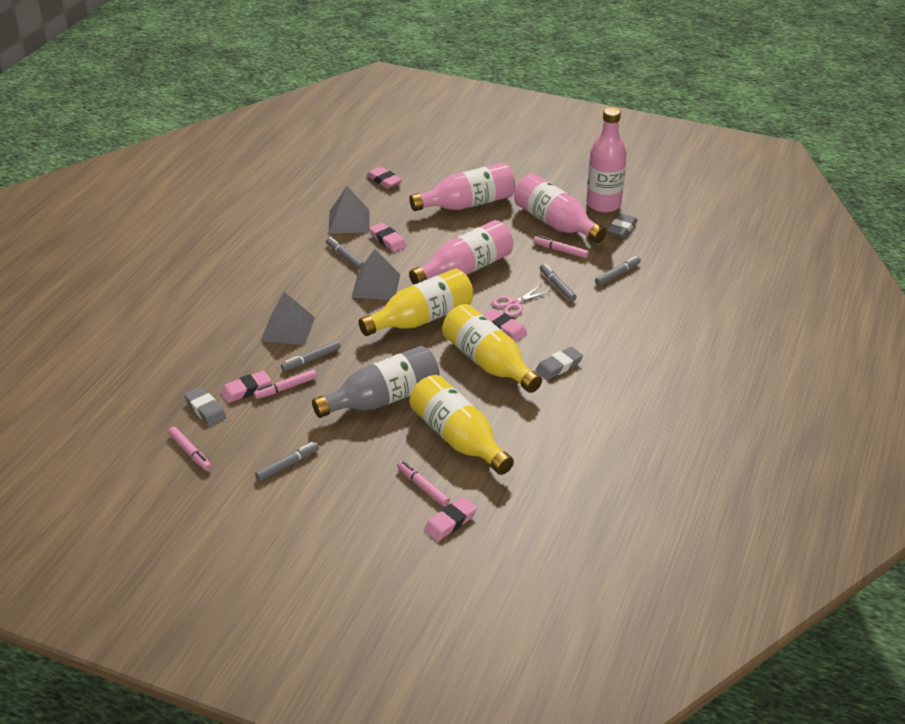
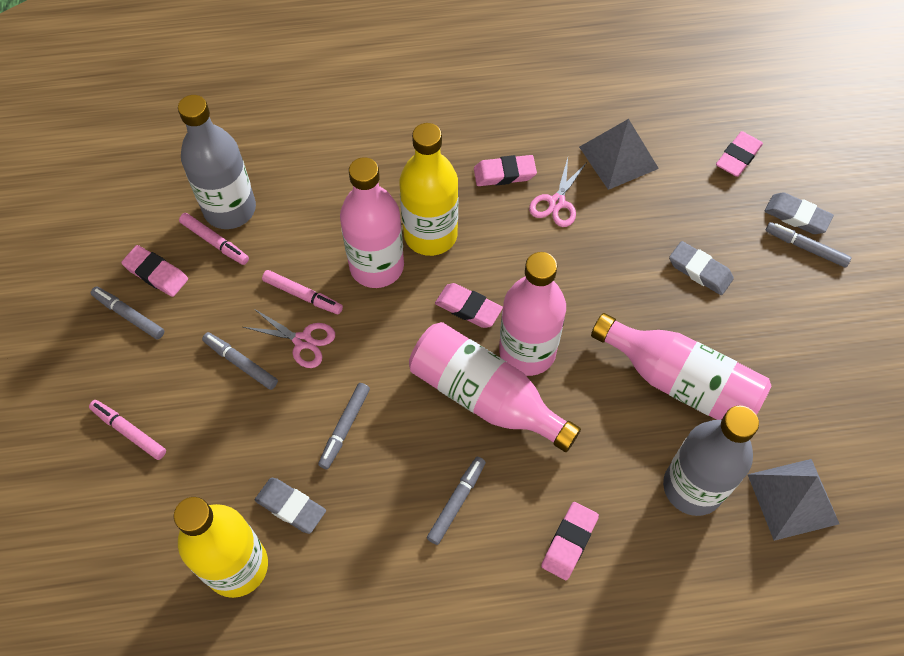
grey bottle: 1 -> 2
grey pyramid: 3 -> 2
pink marker: 4 -> 3
pink scissors: 1 -> 2
yellow bottle: 3 -> 2

